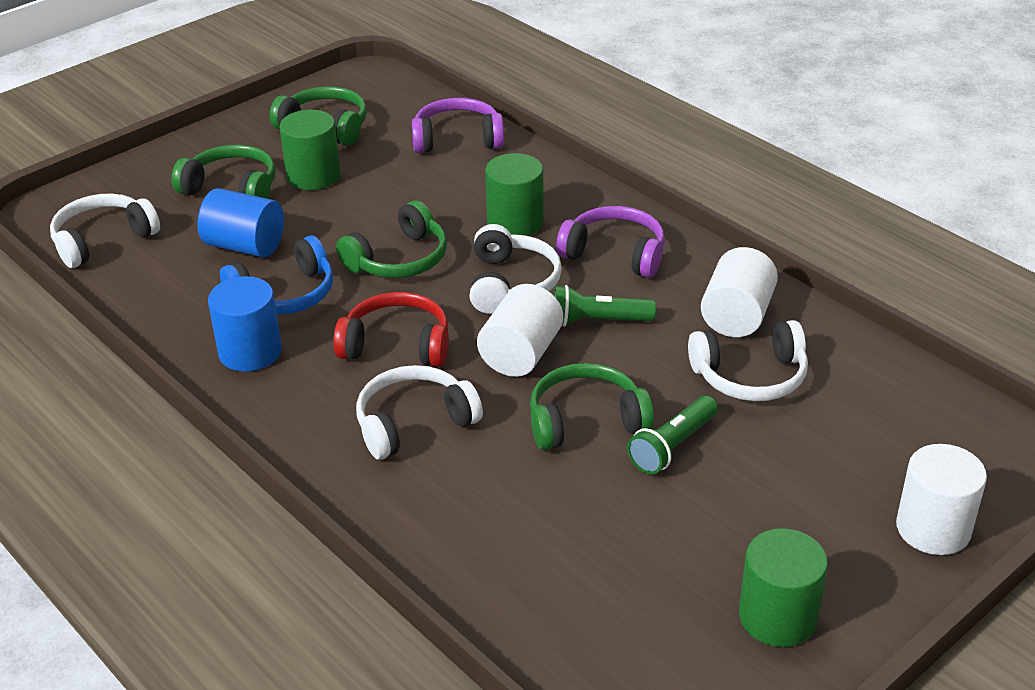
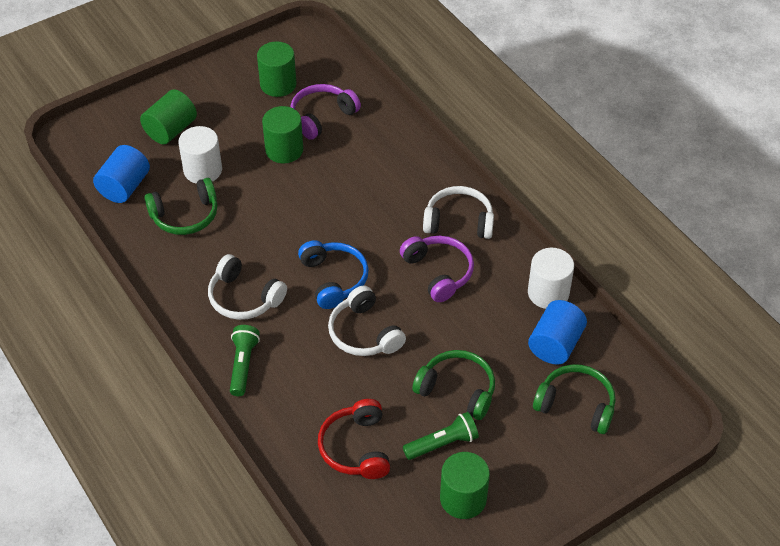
green cylinder: 3 -> 4
green headphones: 4 -> 3
white cylinder: 3 -> 2
white headphones: 4 -> 3

